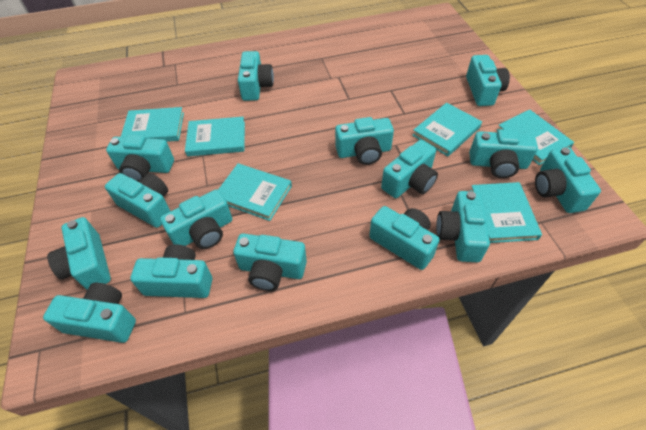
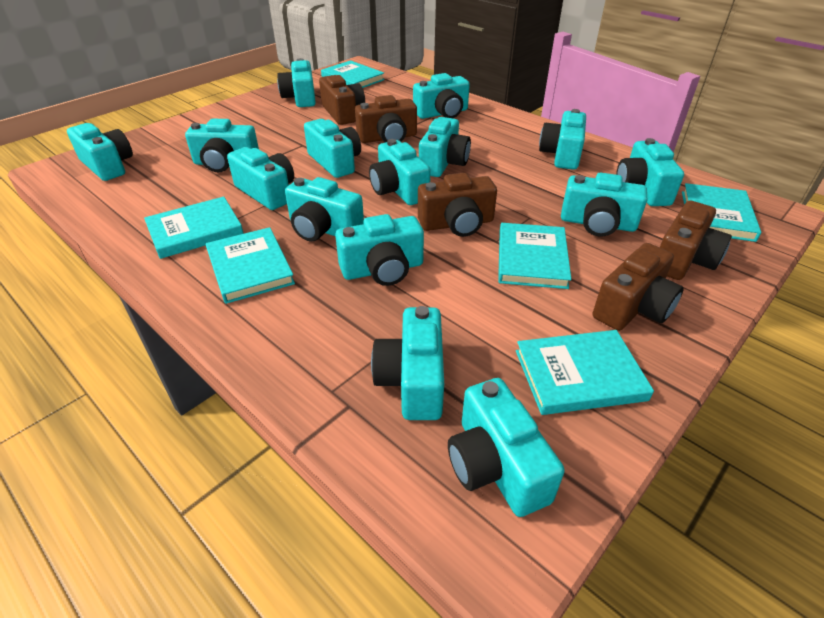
brown camera: 0 -> 5

